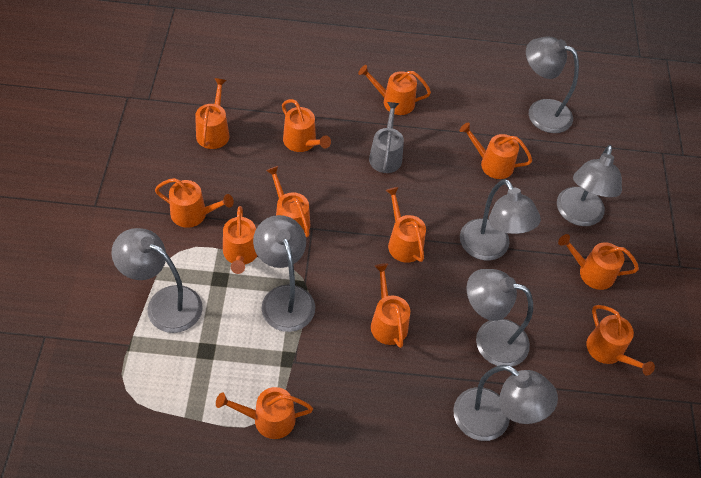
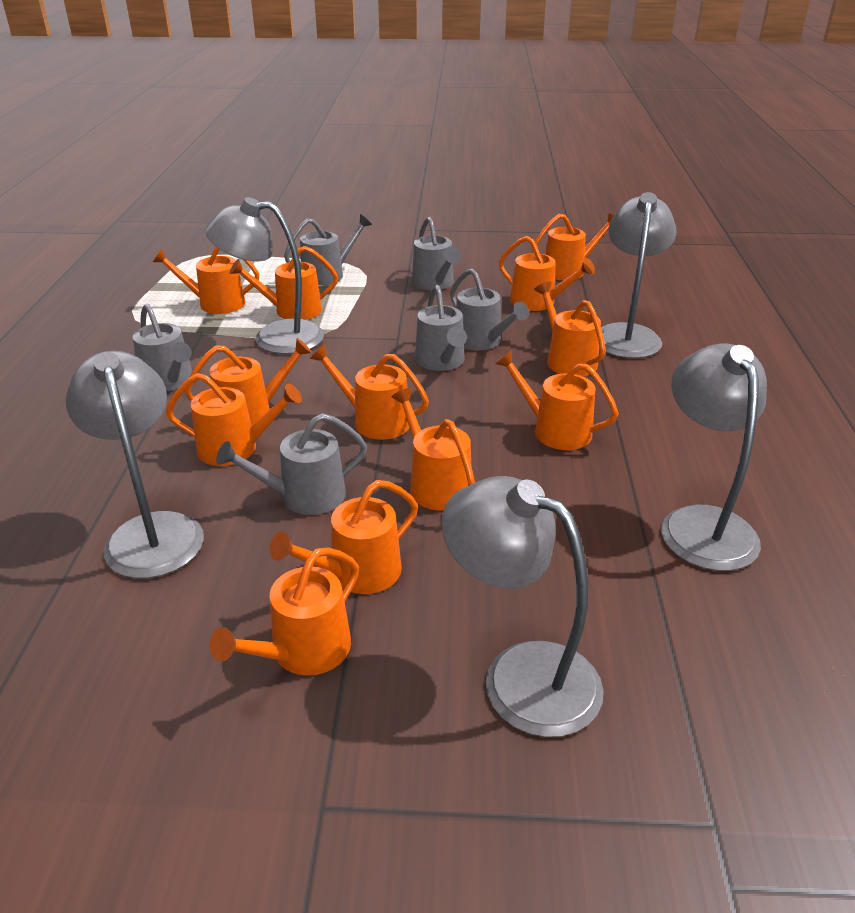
grey lamp: 7 -> 5
grey watering can: 1 -> 6

